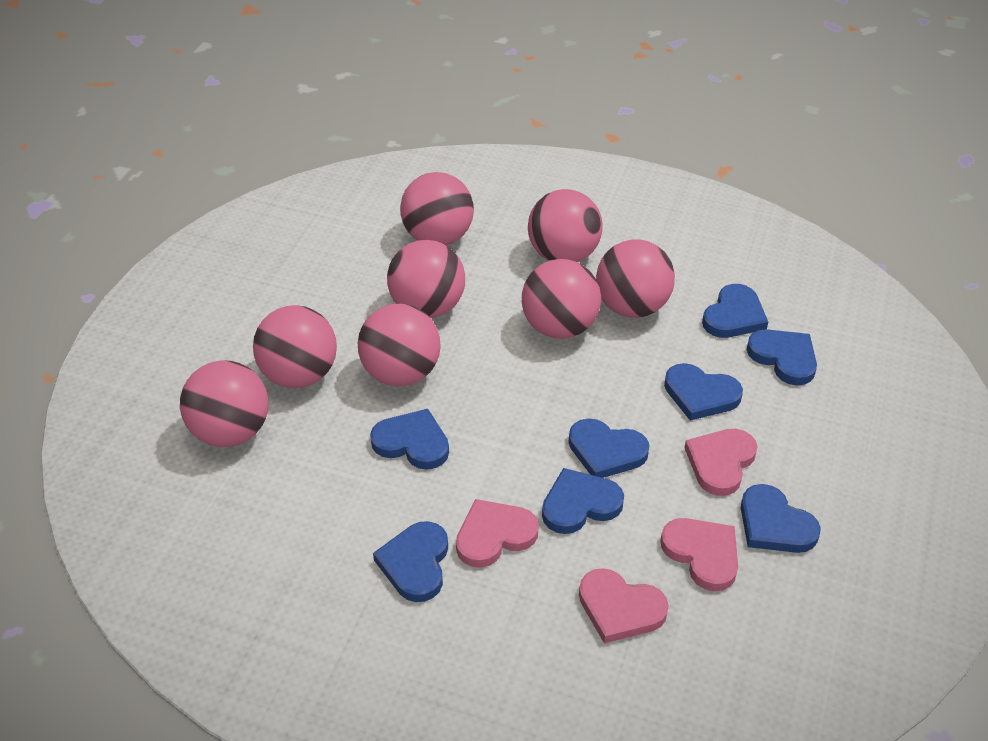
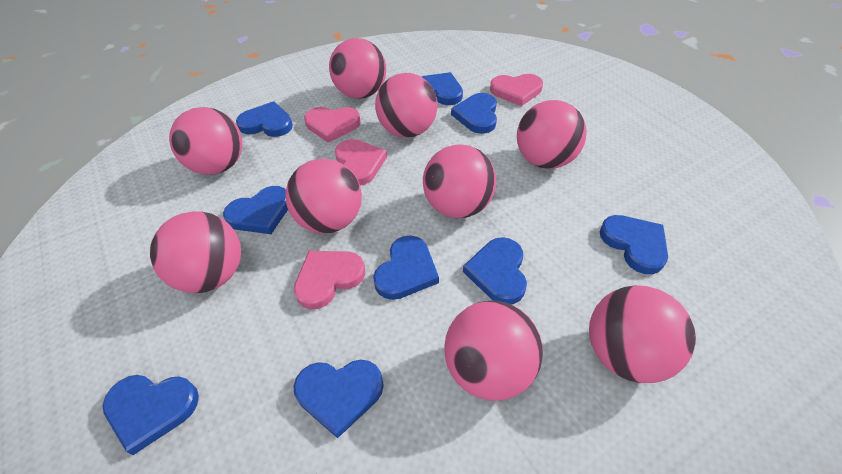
blue heart: 8 -> 9
pink ball: 8 -> 9

